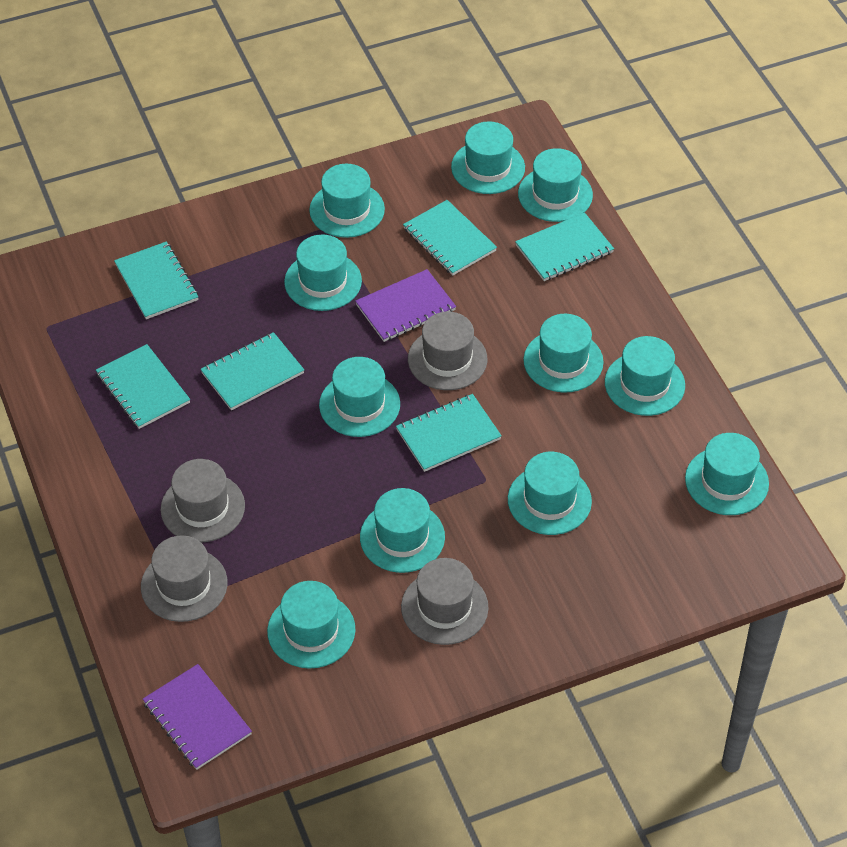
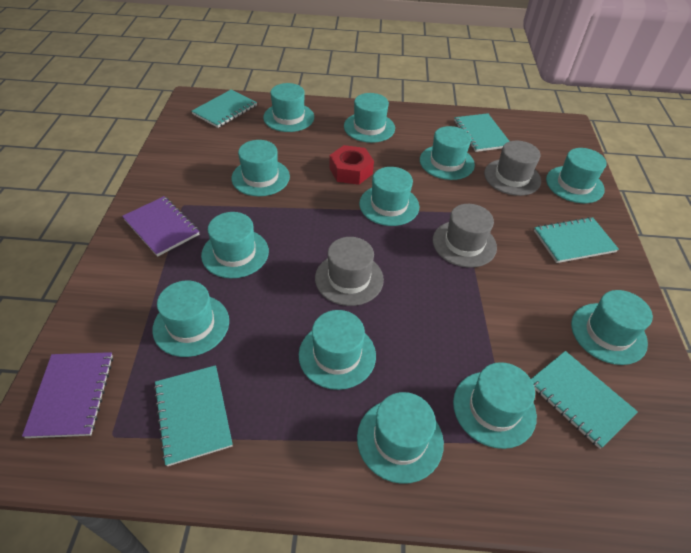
grey hat: 4 -> 3
red nut: 0 -> 1
turquoise hat: 11 -> 12
turquoise notebook: 6 -> 5

